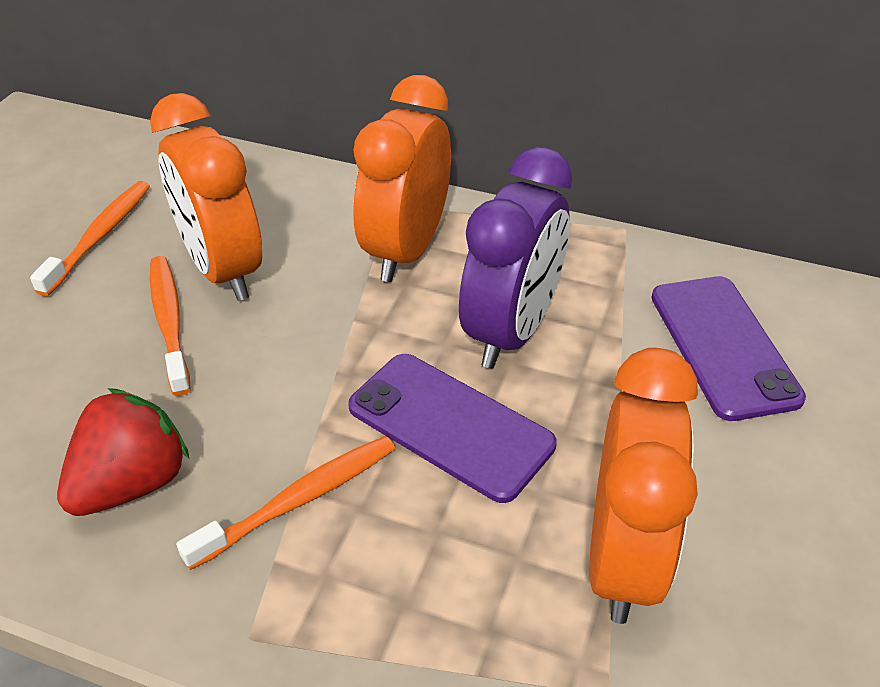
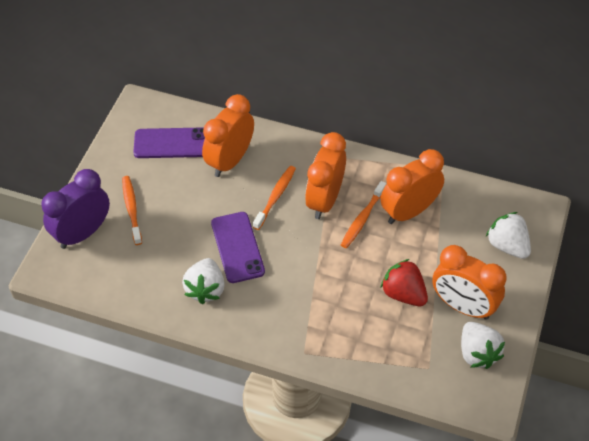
orange clock: 3 -> 4
white strawberry: 0 -> 3

